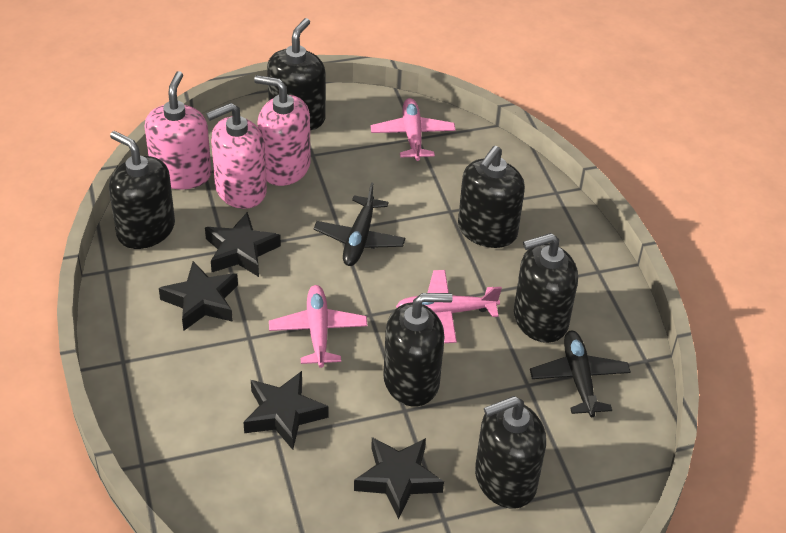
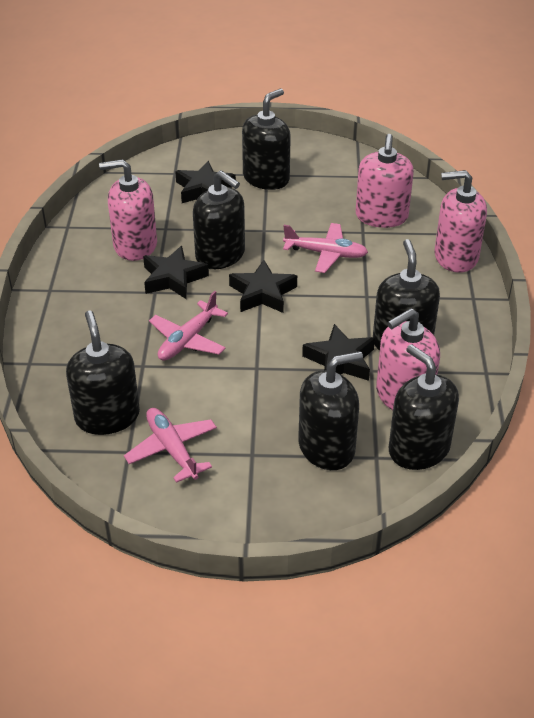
black plane: 2 -> 0
pink soap dispenser: 3 -> 4

